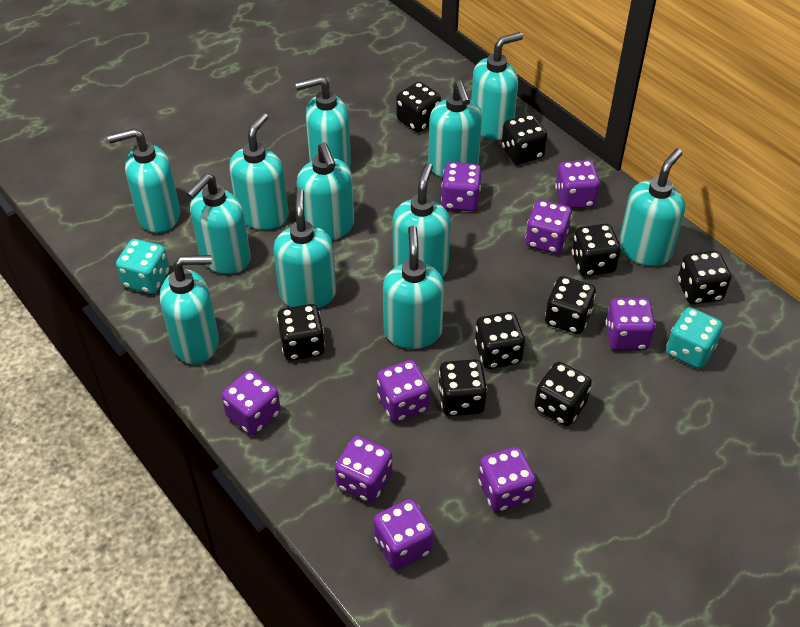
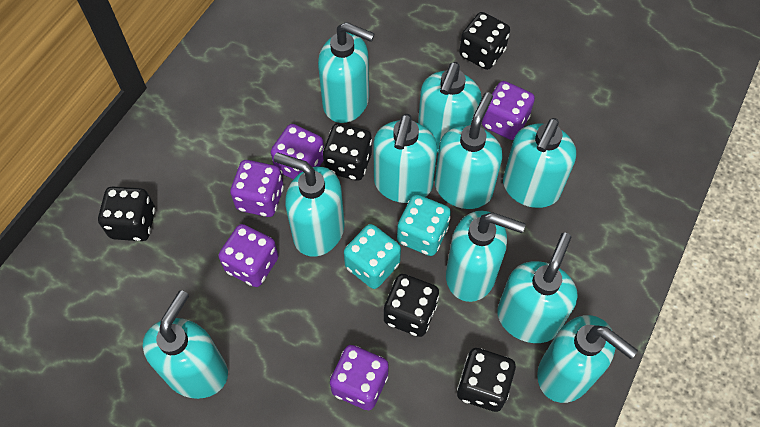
black dice: 9 -> 5
purple dice: 9 -> 5
turquoise soap dispenser: 12 -> 10

